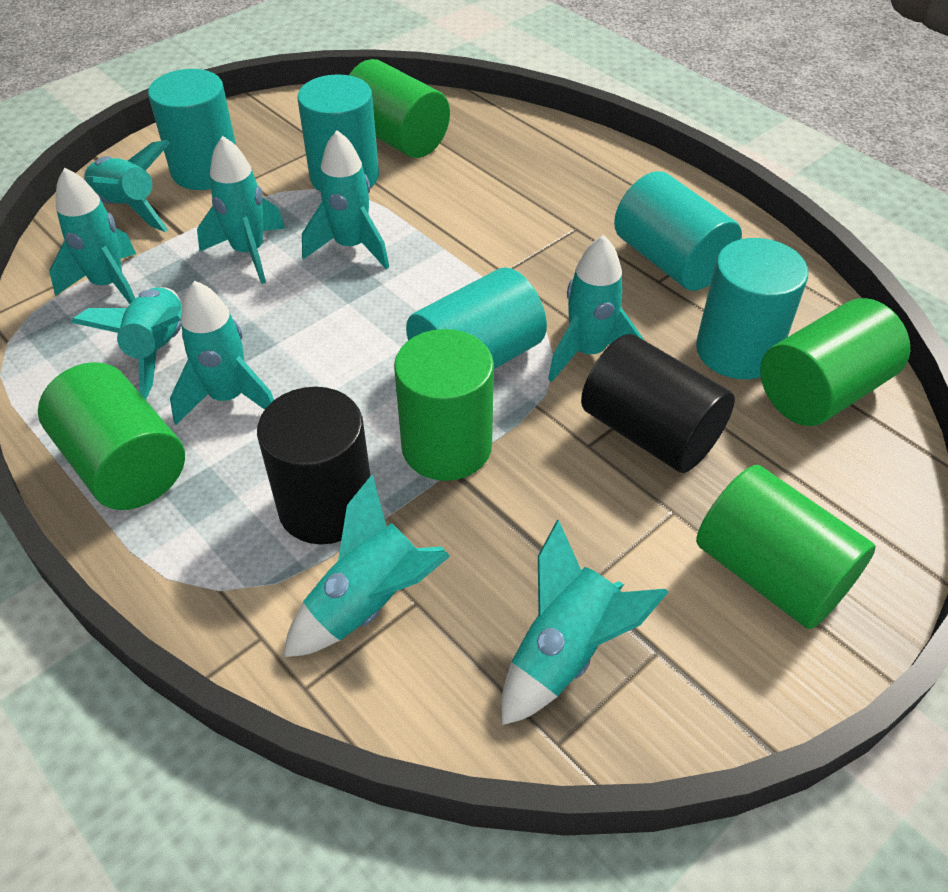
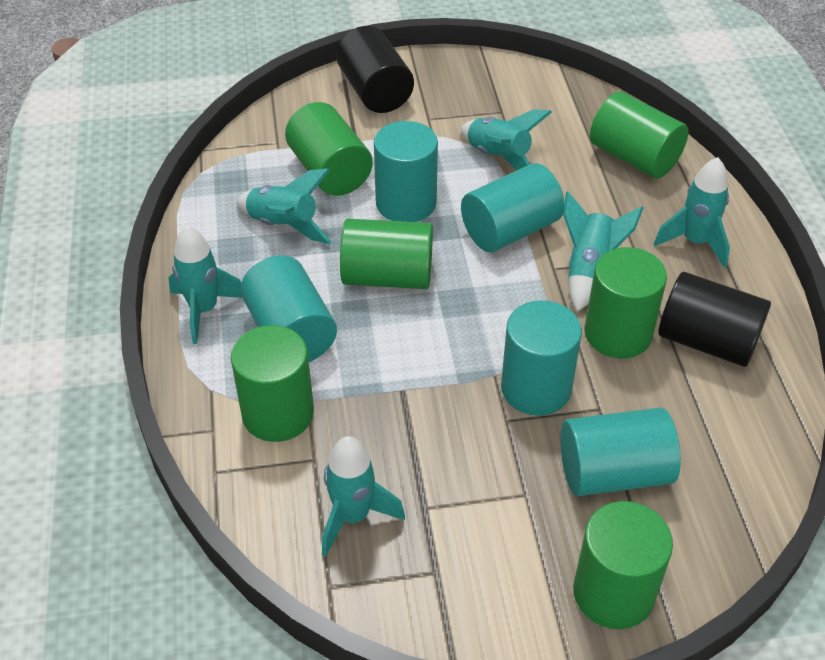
green cylinder: 5 -> 6
turquoise rocket: 9 -> 6

